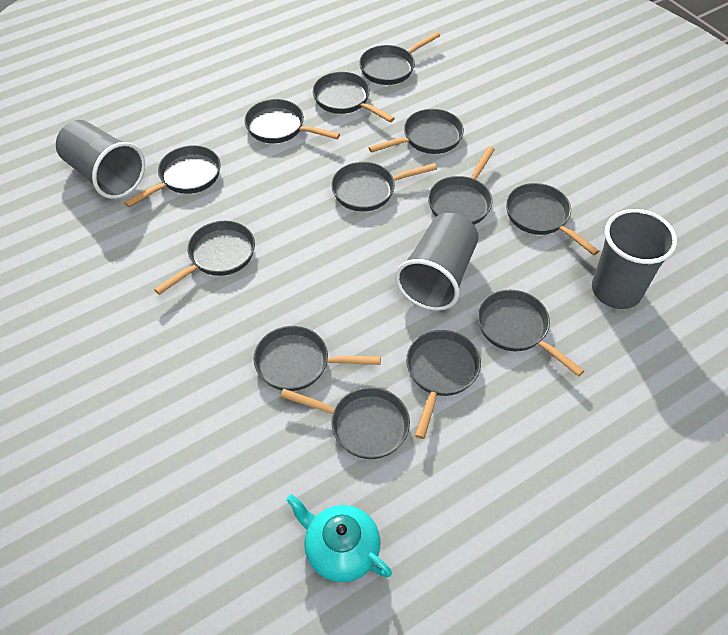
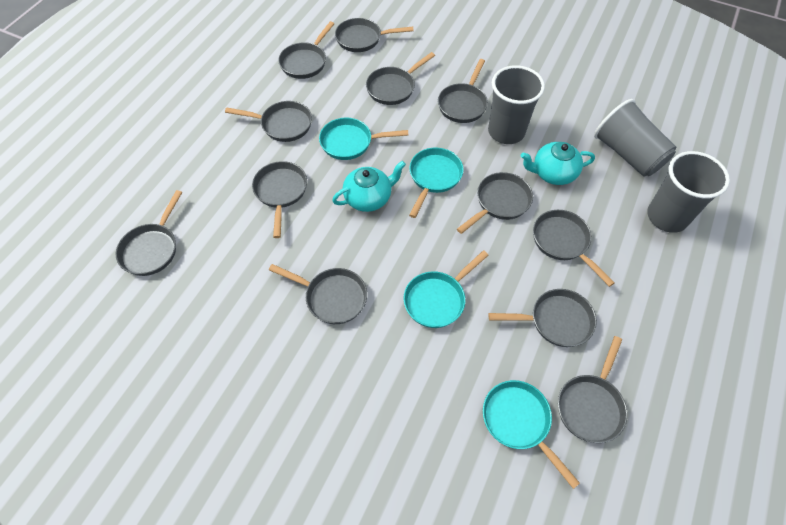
grey pan: 13 -> 12
turquoise pan: 0 -> 4
turquoise teapot: 1 -> 2

